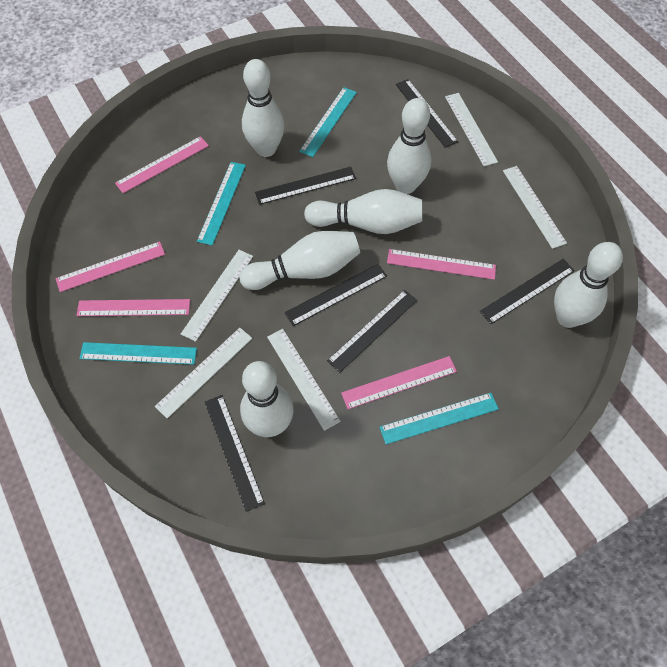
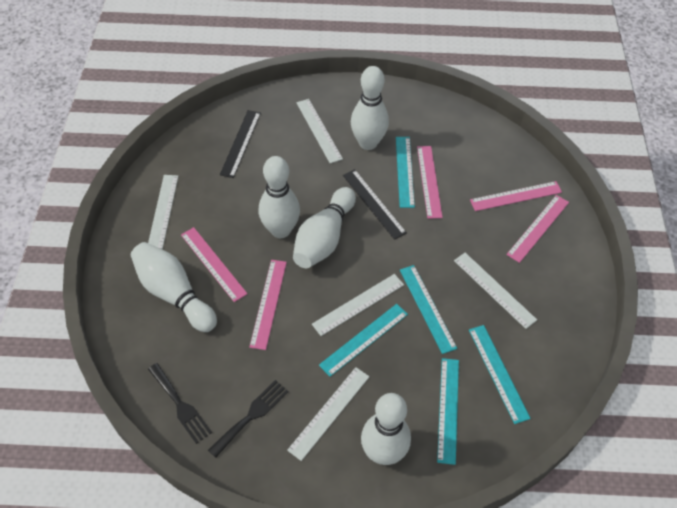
black fork: 0 -> 2
black ruler: 6 -> 2
turquoise ruler: 4 -> 5
white bowling pin: 6 -> 5

